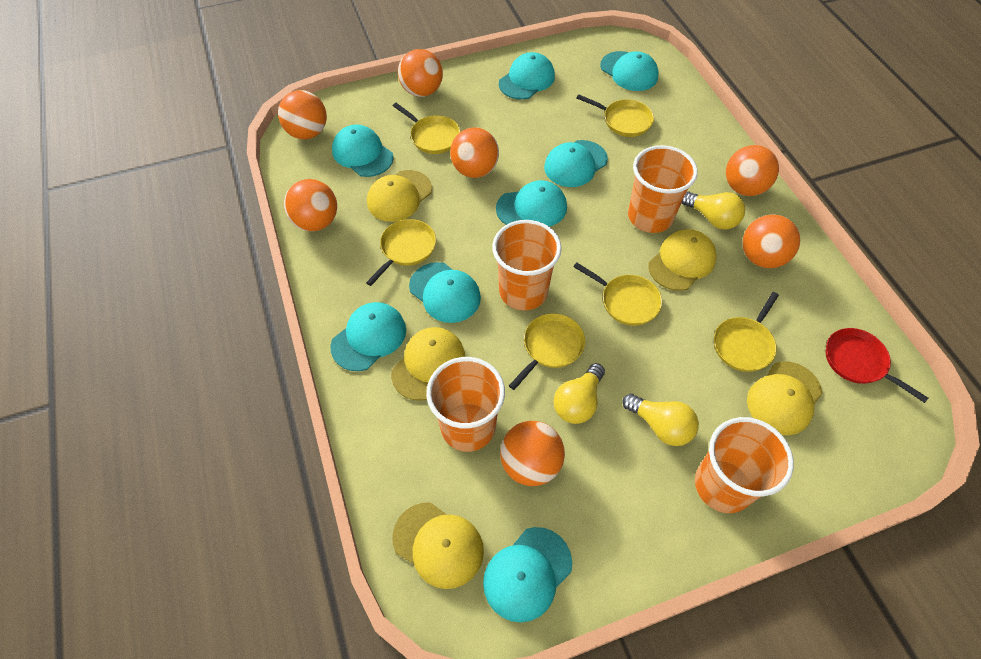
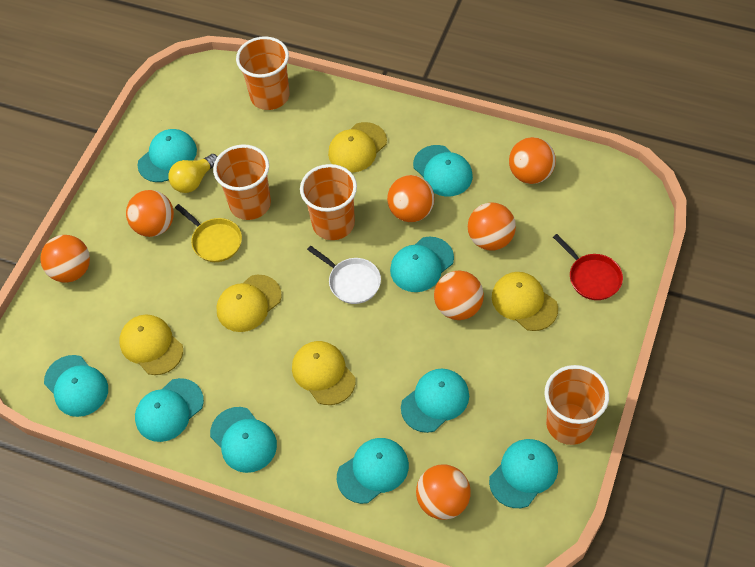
turquoise cap: 8 -> 9
white pan: 0 -> 1
yellow light bulb: 3 -> 1
yellow pan: 6 -> 1

